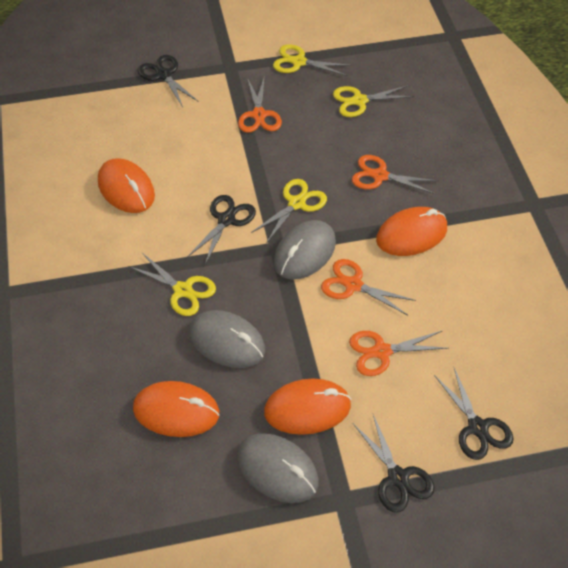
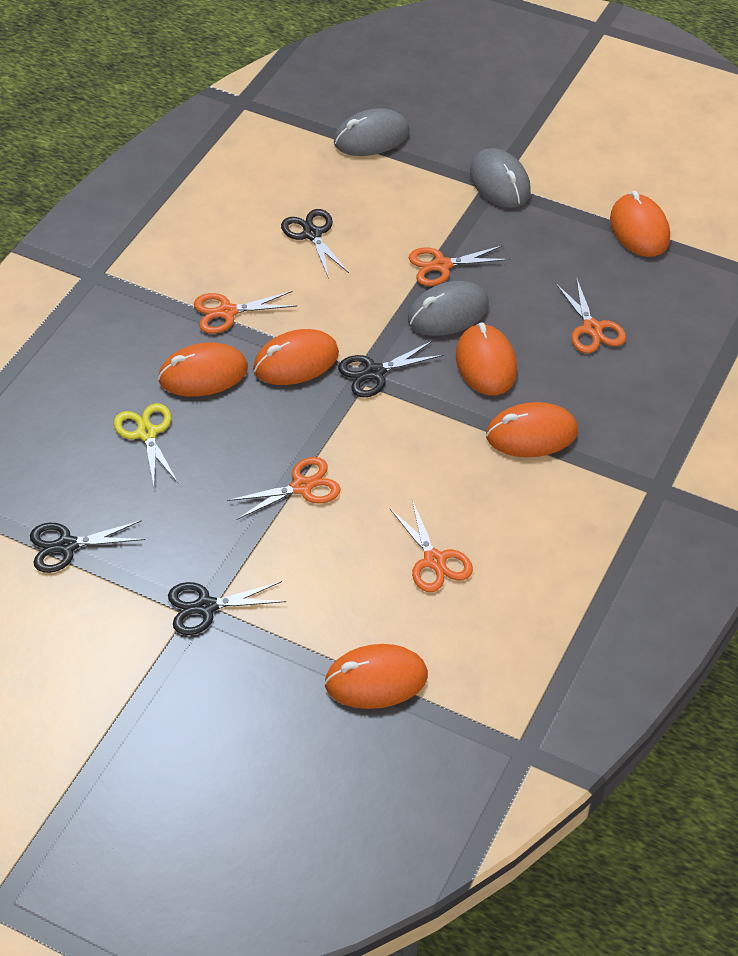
orange mouse: 4 -> 6
orange scissors: 4 -> 5
yellow scissors: 4 -> 1

